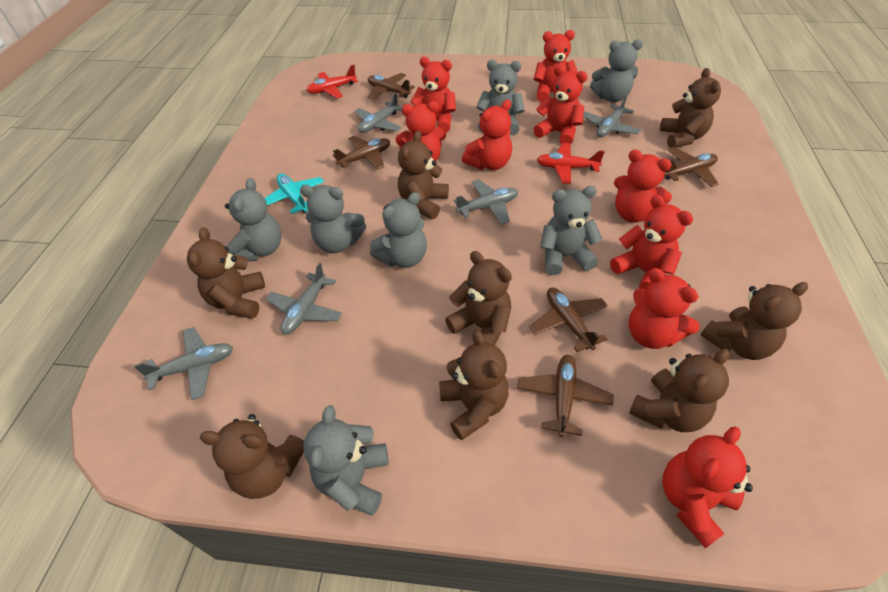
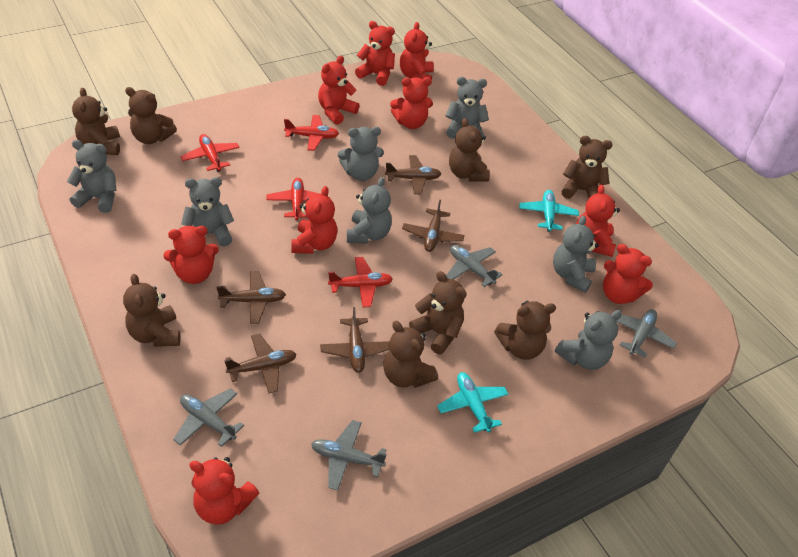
grey plane: 5 -> 4
red plane: 2 -> 4
turquoise plane: 1 -> 2

